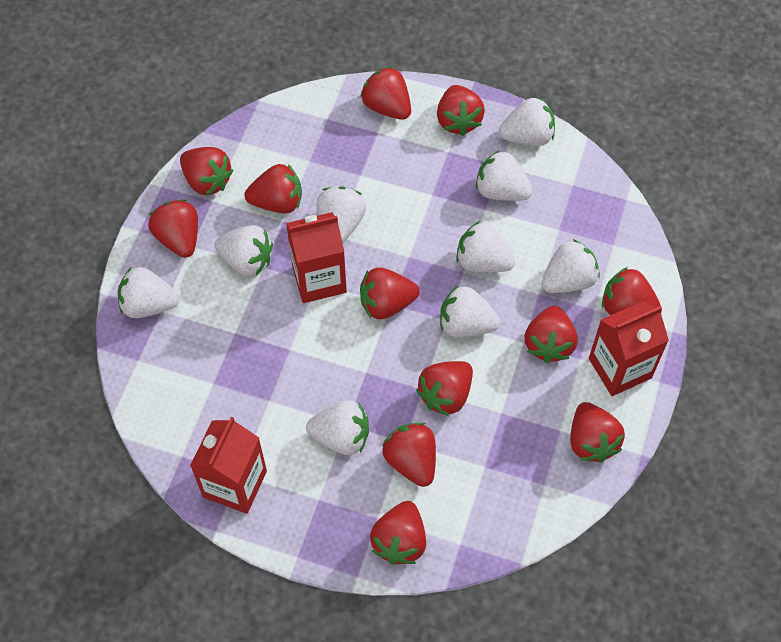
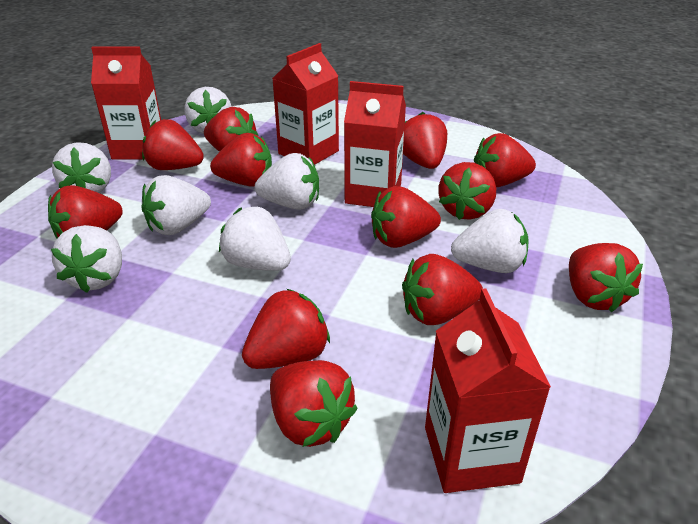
red carton: 3 -> 4
white strawberry: 9 -> 7

